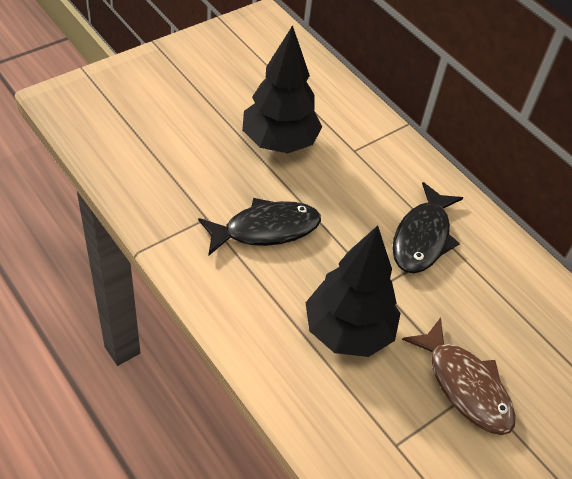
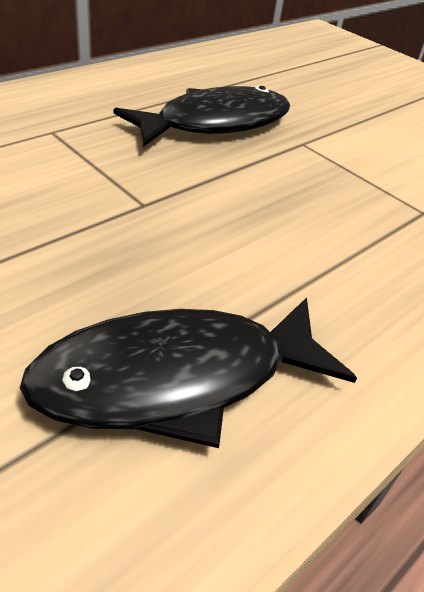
black tree: 2 -> 0
brown fish: 1 -> 0

